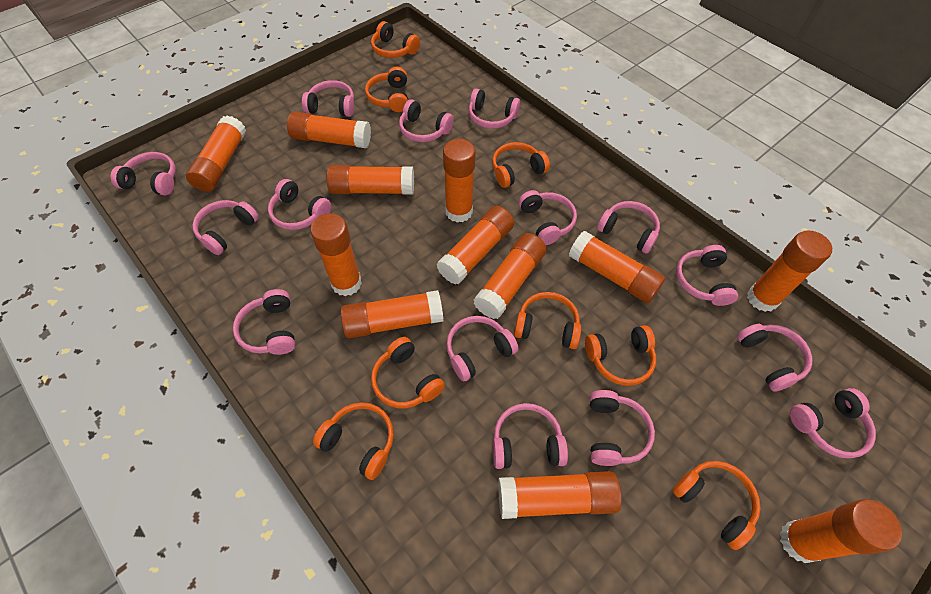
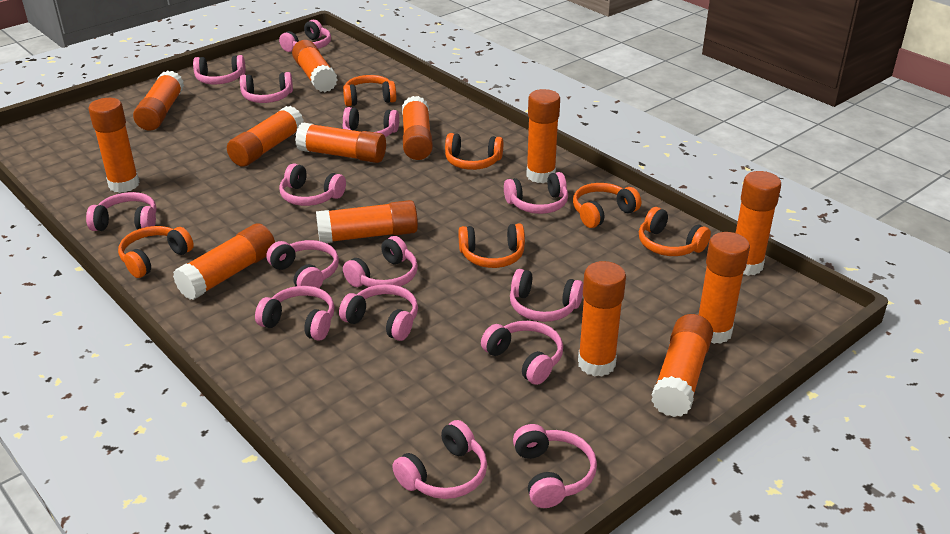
orange glue stick: 12 -> 13
orange headphones: 8 -> 6

